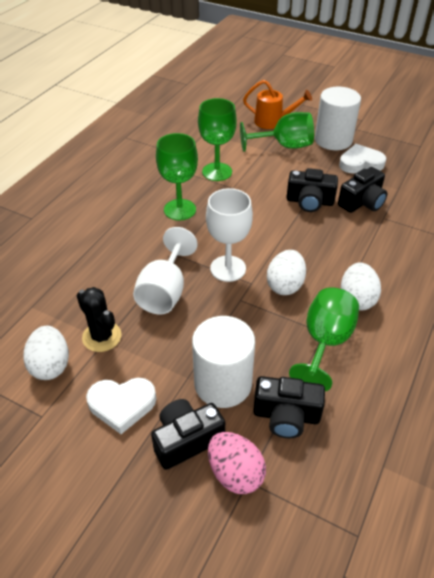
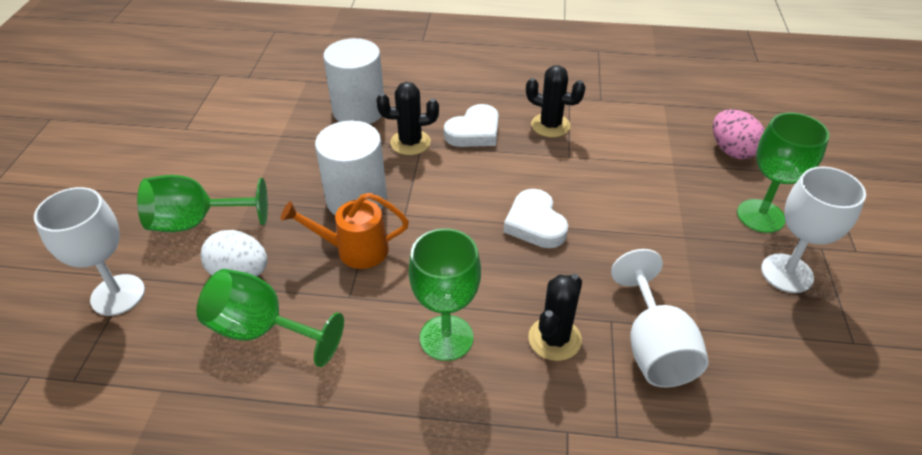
black cactus: 1 -> 3
black camera: 4 -> 0
white egg: 3 -> 1
white goblet: 2 -> 3

